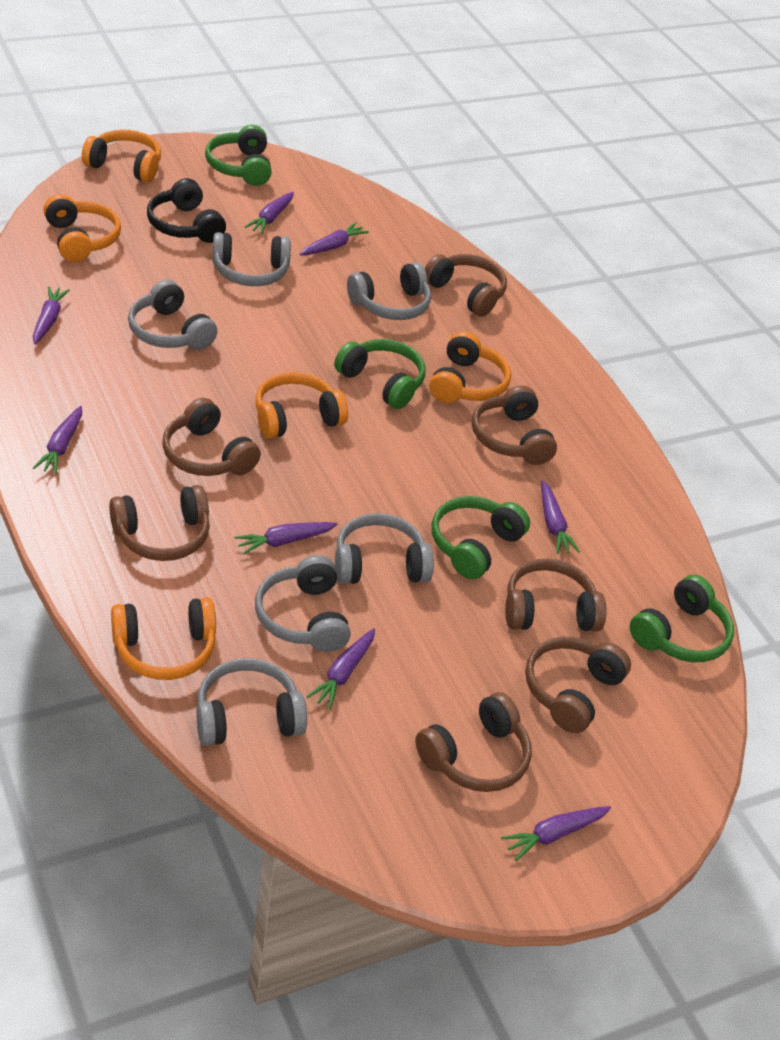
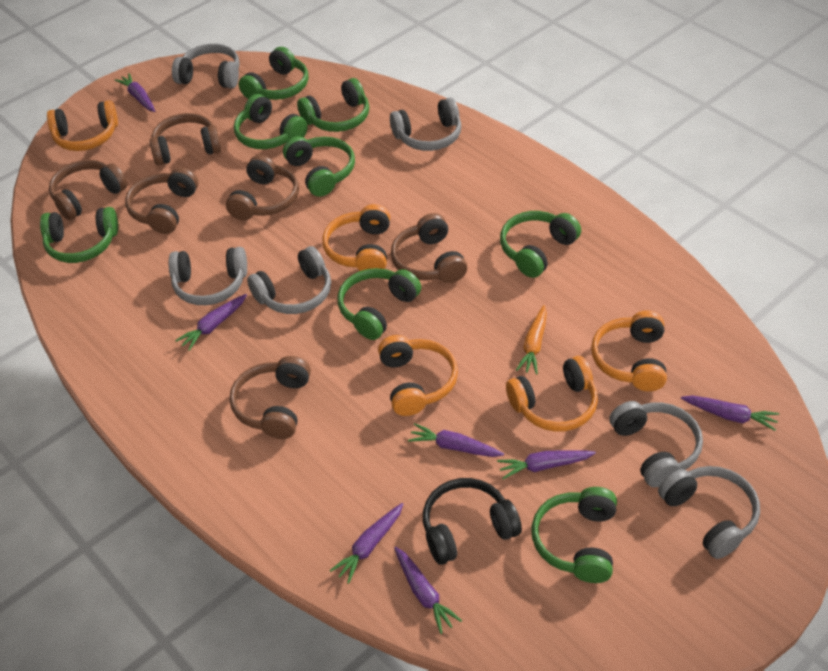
brown headphones: 7 -> 6
green headphones: 4 -> 8
orange carrot: 0 -> 1
purple carrot: 8 -> 7

